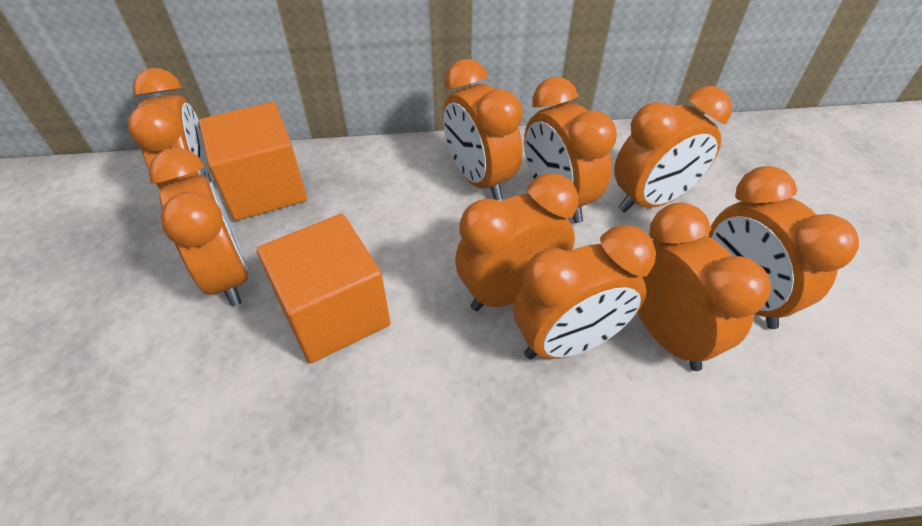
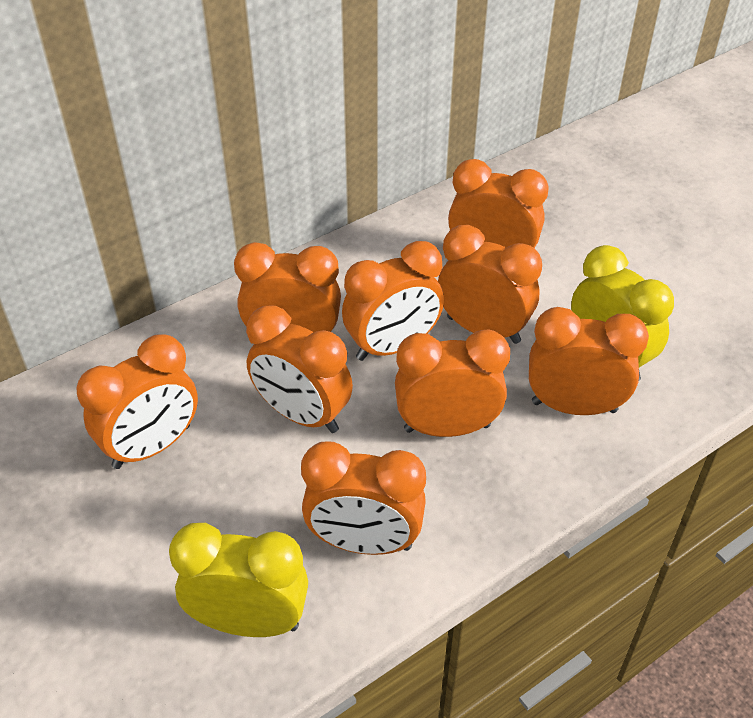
orange cube: 2 -> 0
yellow clock: 0 -> 2

